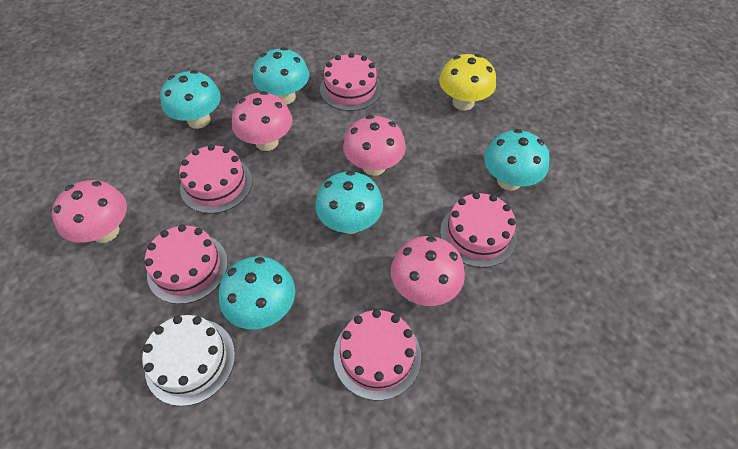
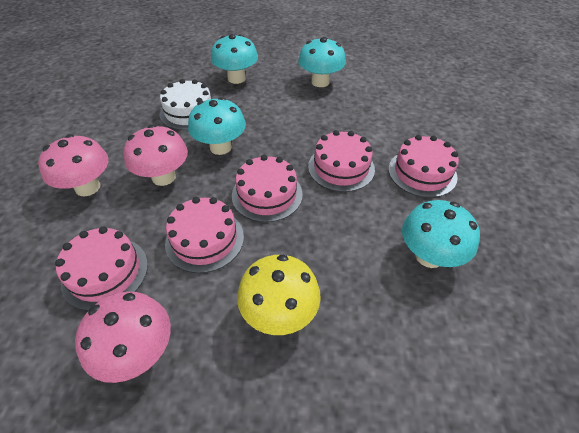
pink mushroom: 4 -> 3
turquoise mushroom: 5 -> 4

